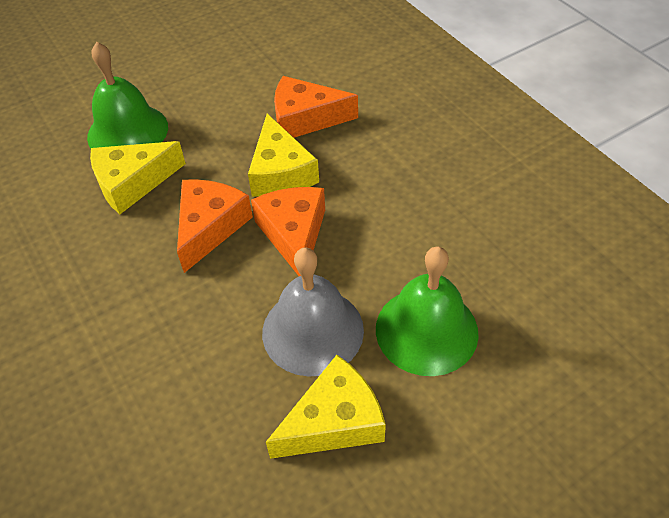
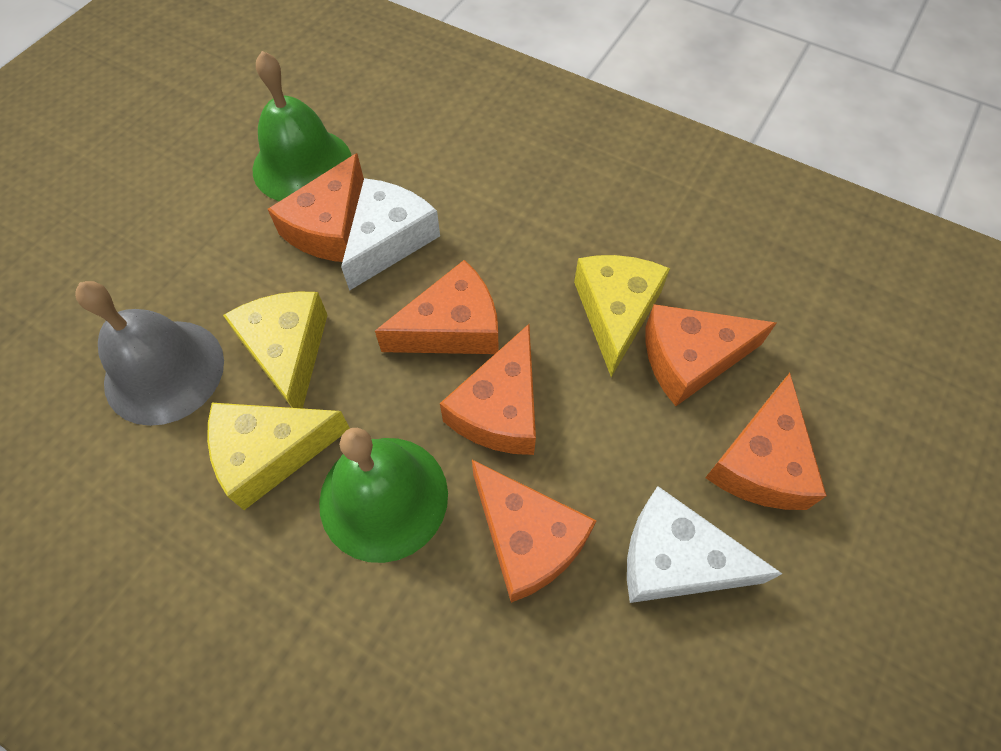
orange cheese: 3 -> 6
white cheese: 0 -> 2

